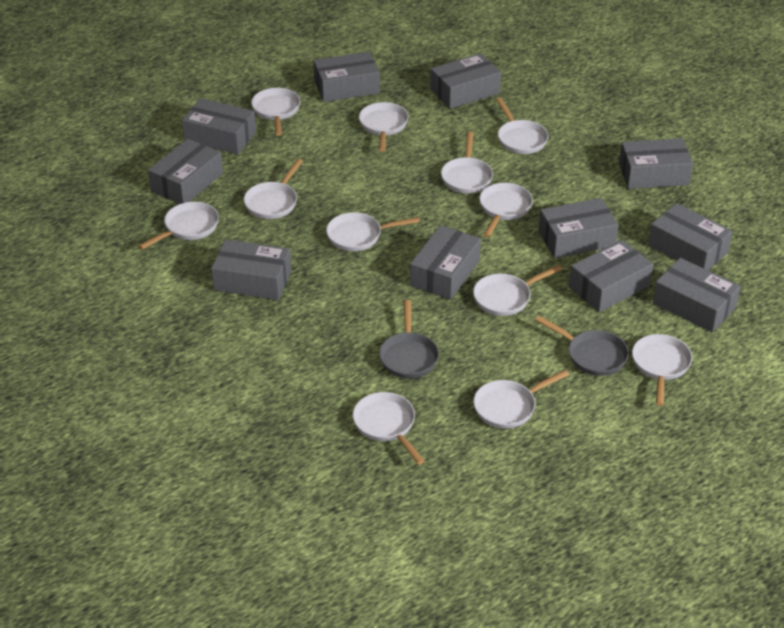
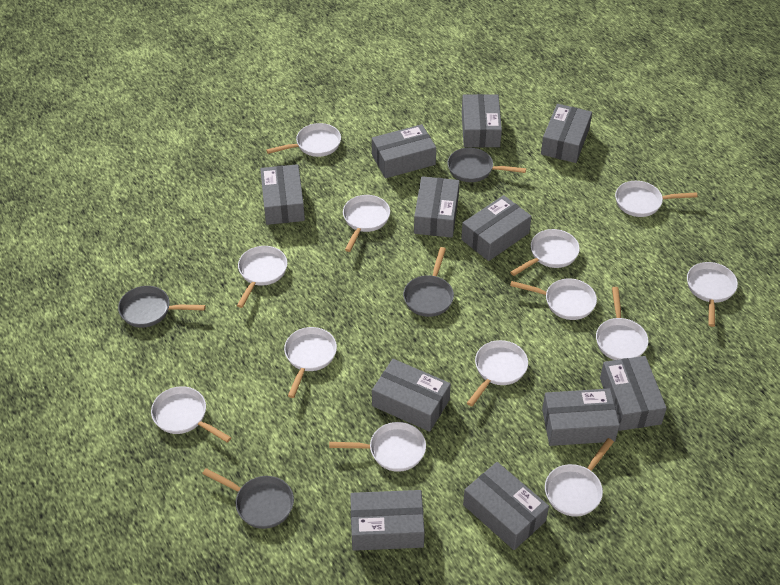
grey pan: 2 -> 4
white pan: 12 -> 13

